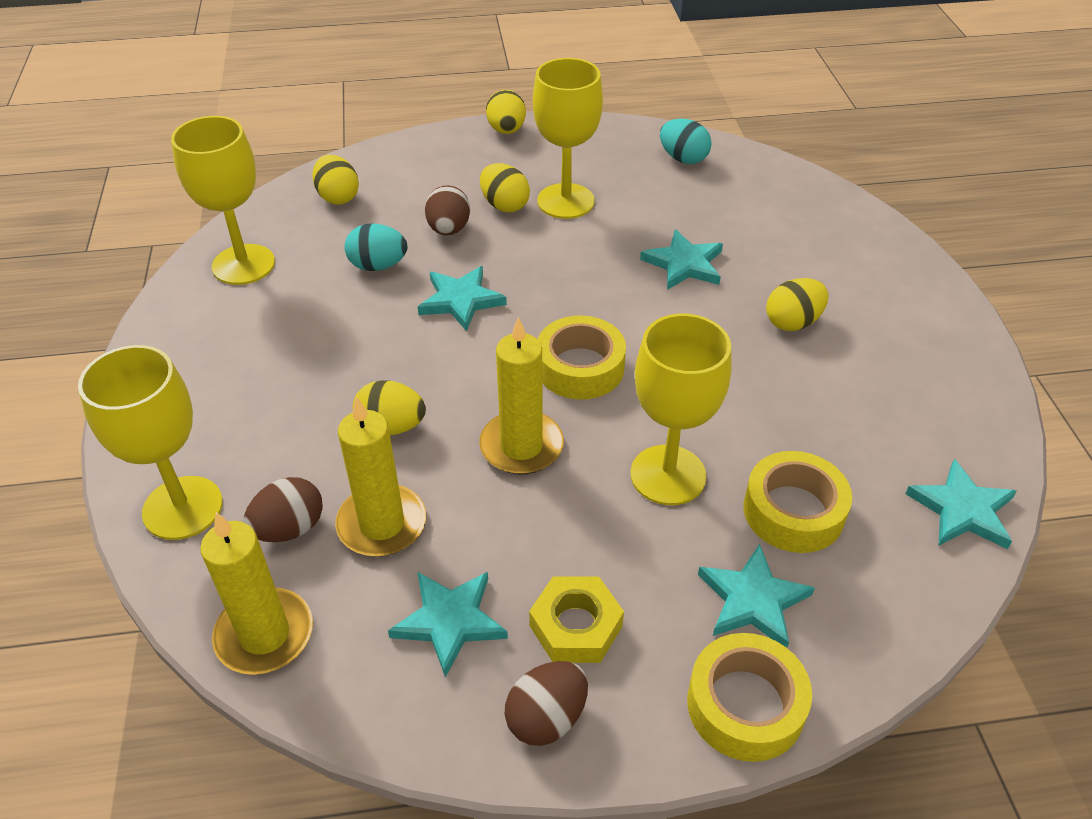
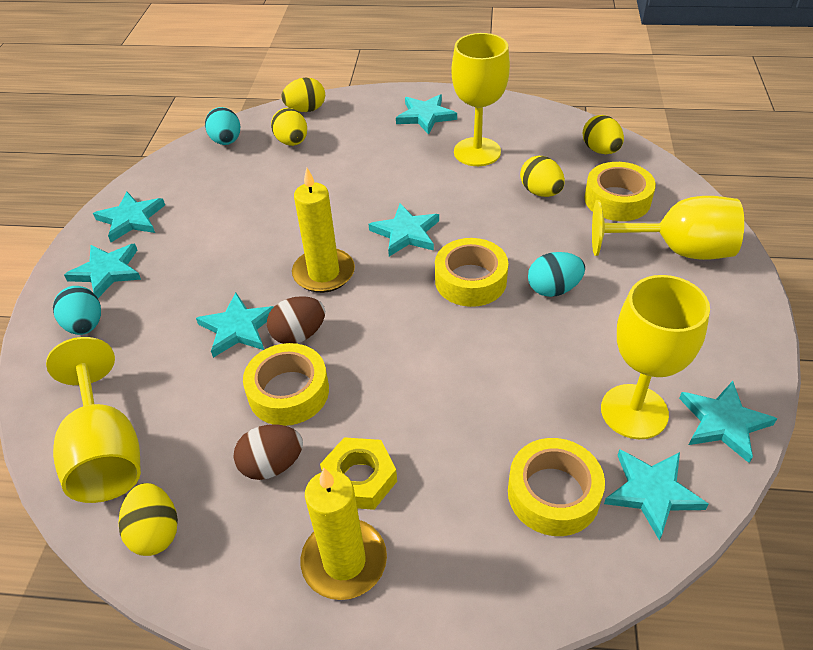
brown egg: 3 -> 2
turquoise egg: 2 -> 3
turquoise star: 5 -> 7
yellow candle: 3 -> 2
yellow tape: 3 -> 4

